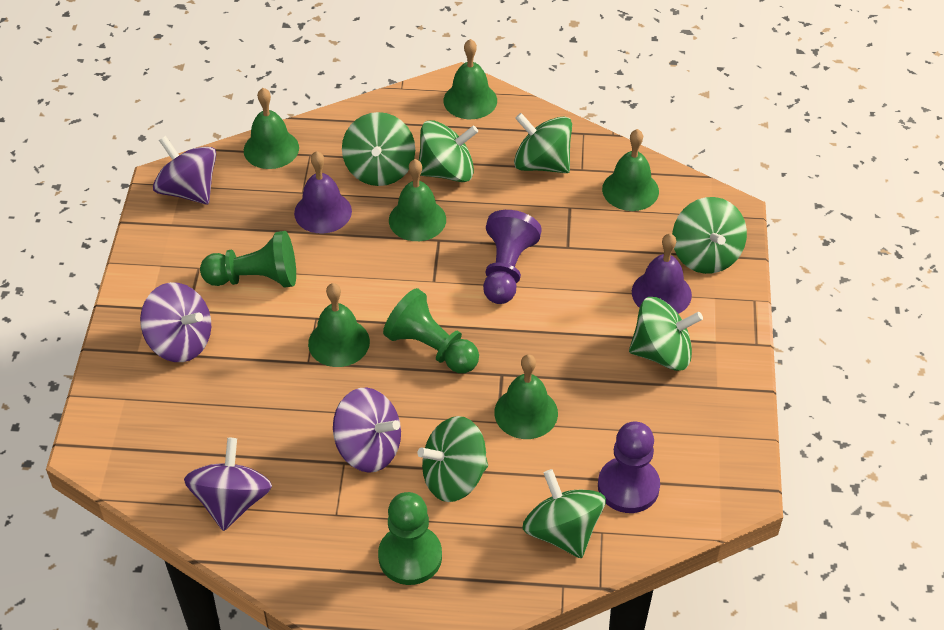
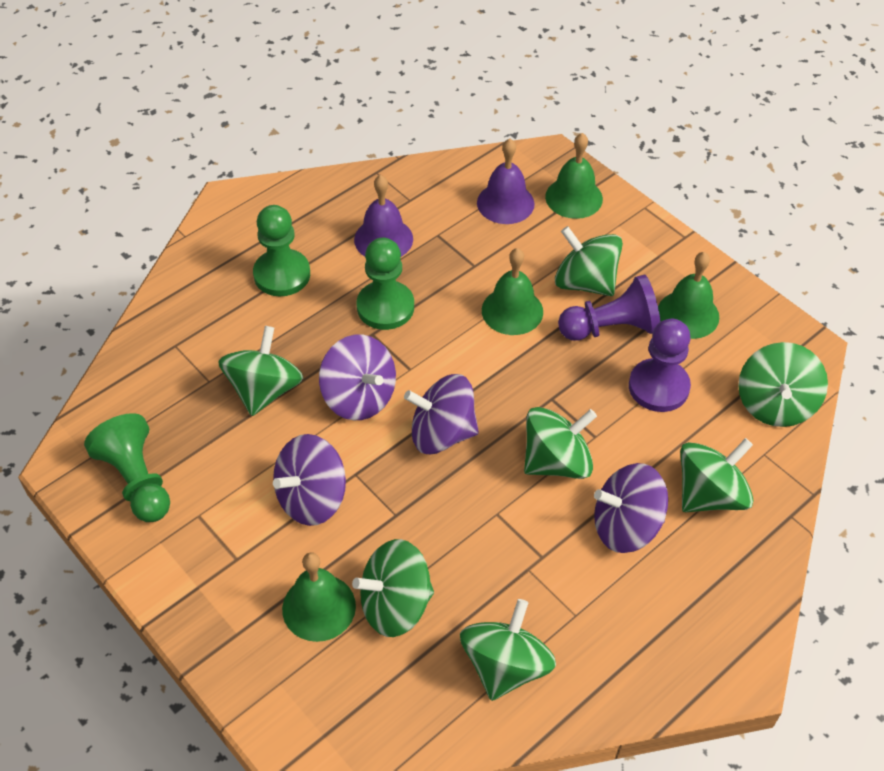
green bell: 6 -> 4

